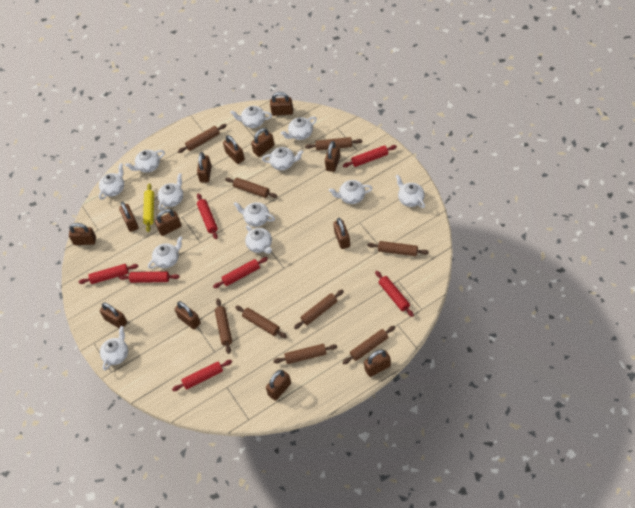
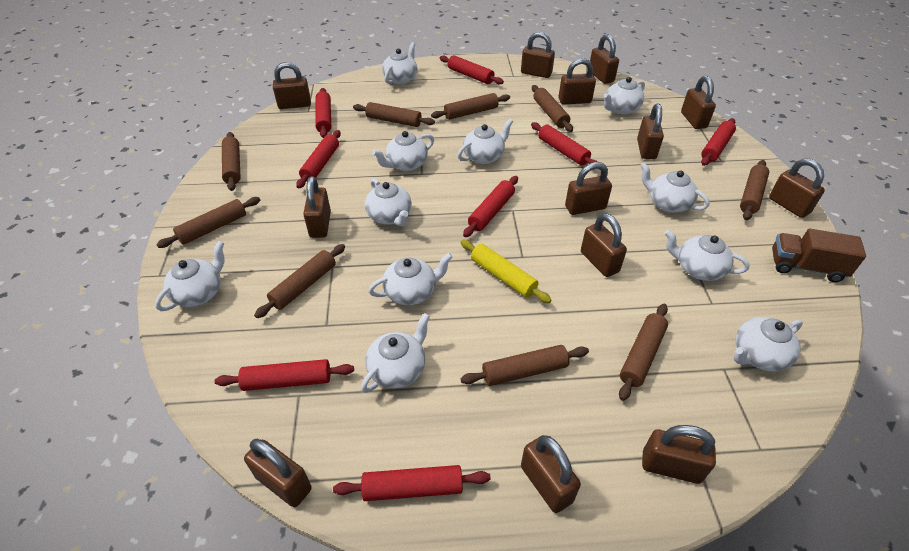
brown truck: 0 -> 1
red rolling pin: 7 -> 8
white teapot: 12 -> 11

